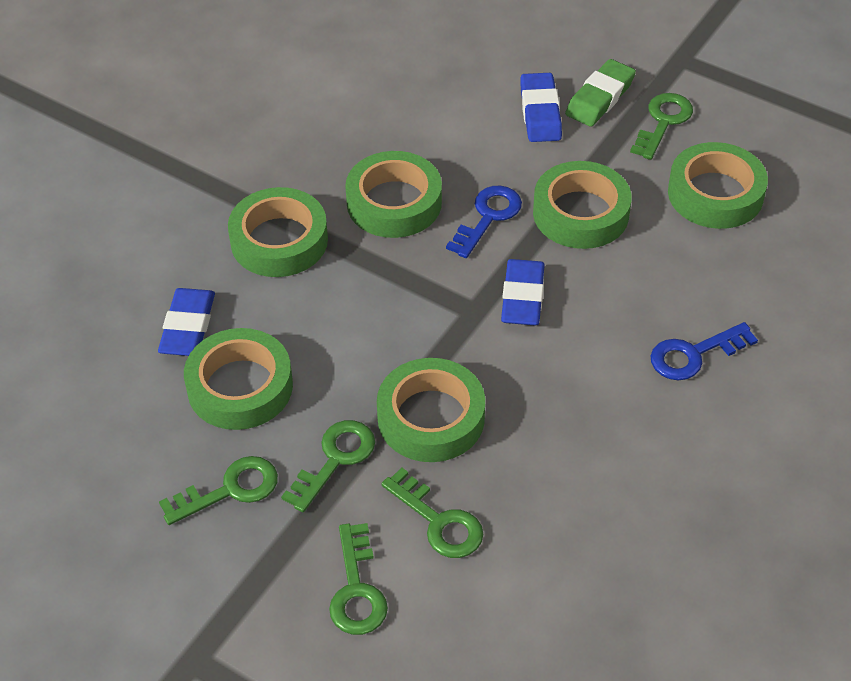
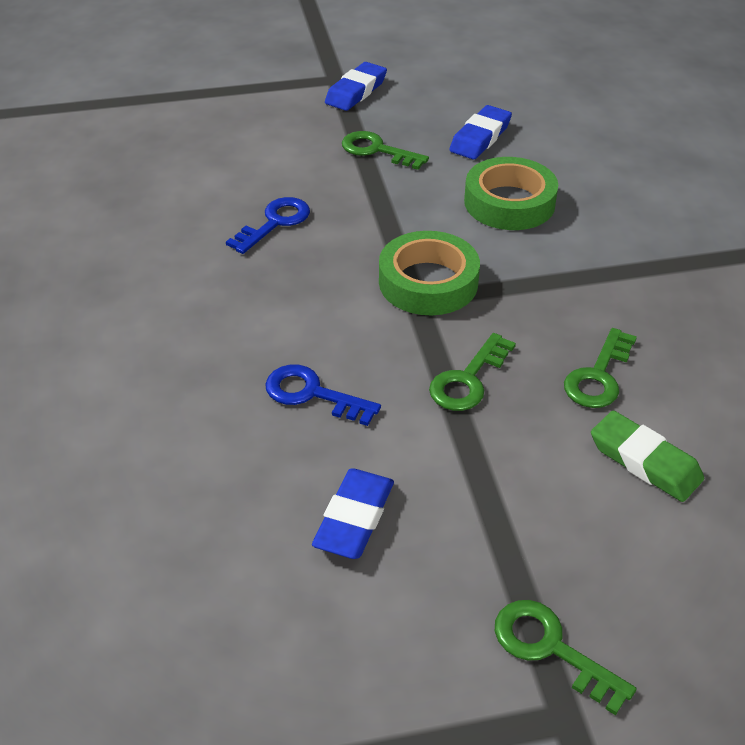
green key: 5 -> 4
green tape: 6 -> 2

